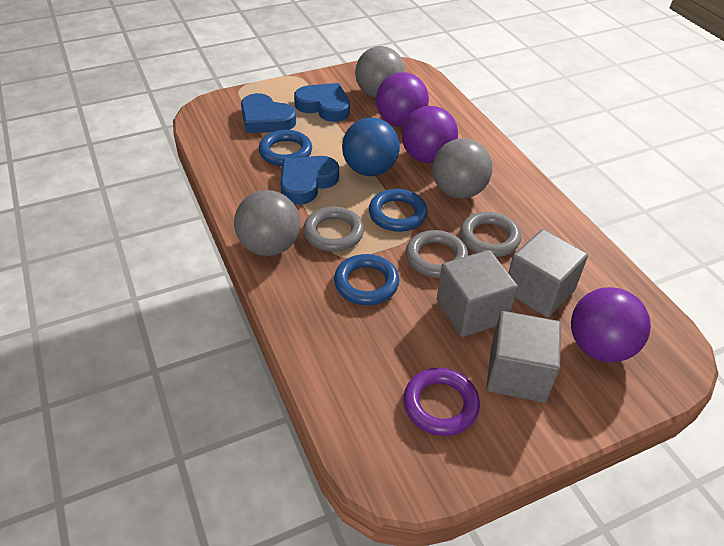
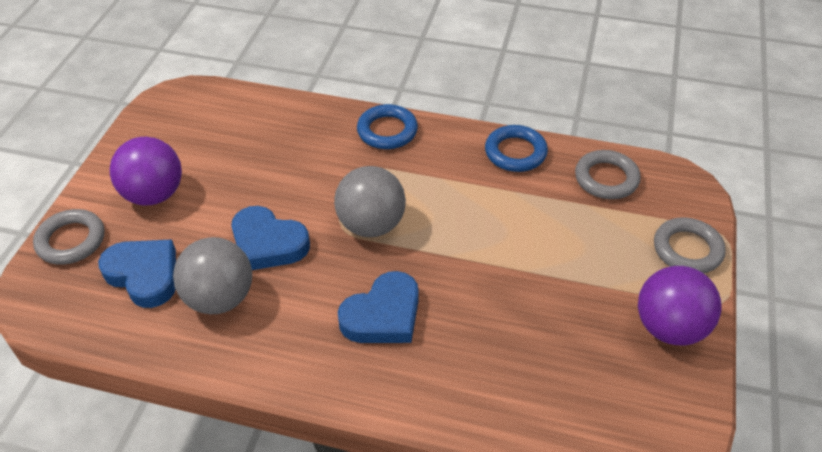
blue ball: 1 -> 0
blue ring: 3 -> 2
grey ball: 3 -> 2
grey cube: 3 -> 0
purple ball: 3 -> 2
purple ring: 1 -> 0

